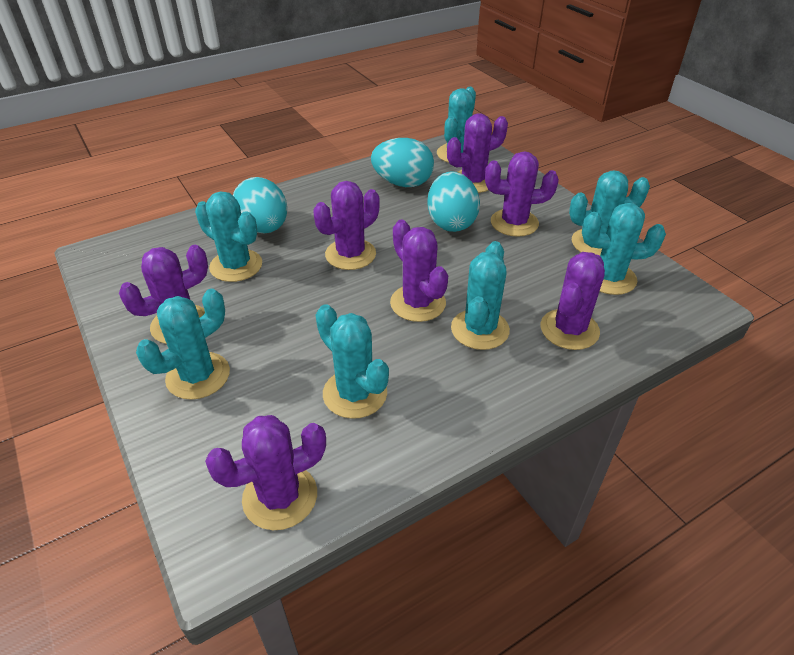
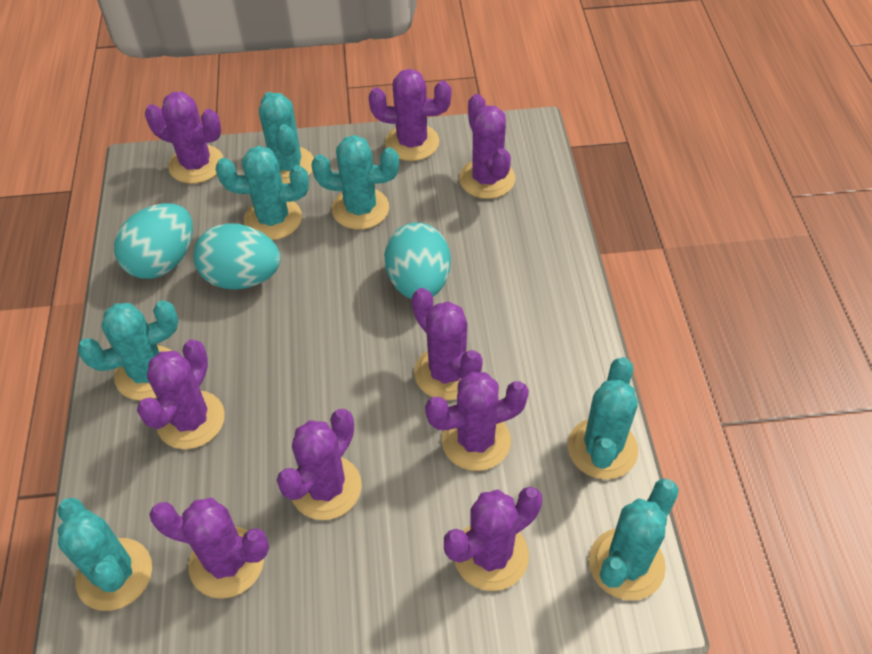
purple cactus: 7 -> 9

